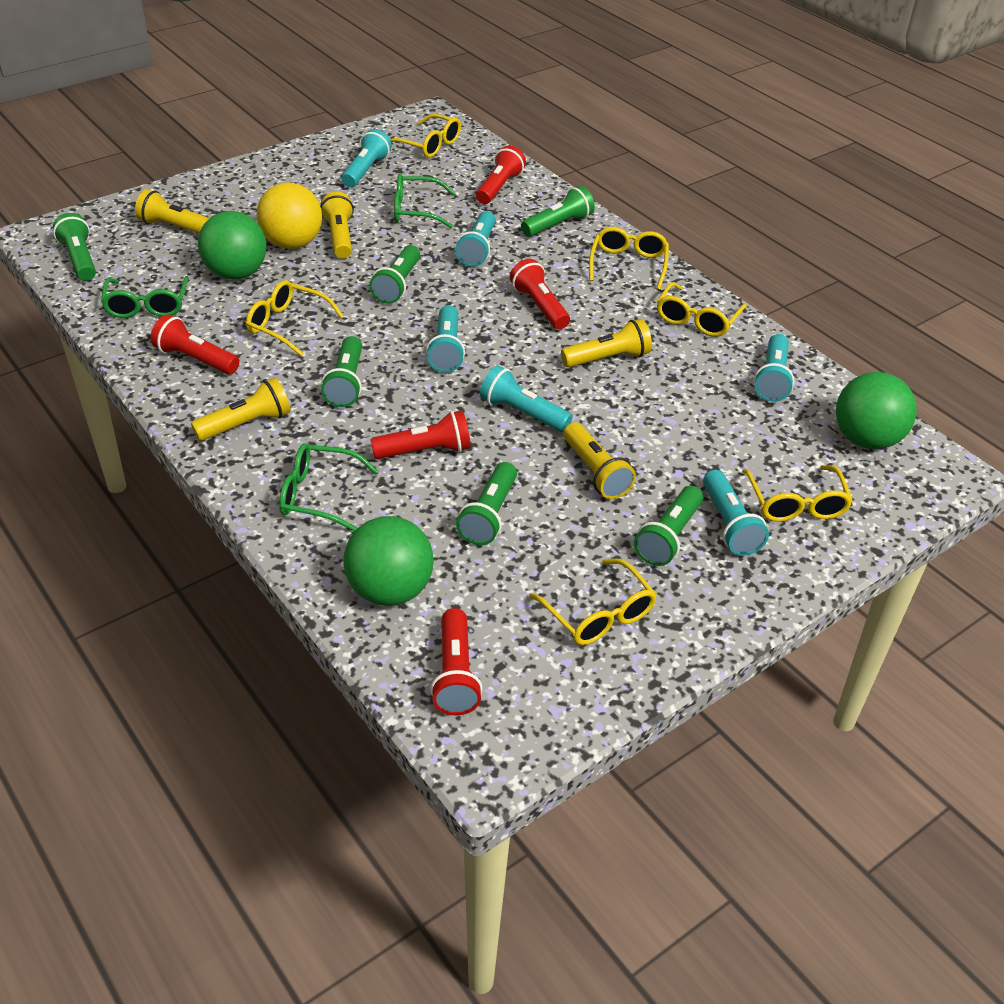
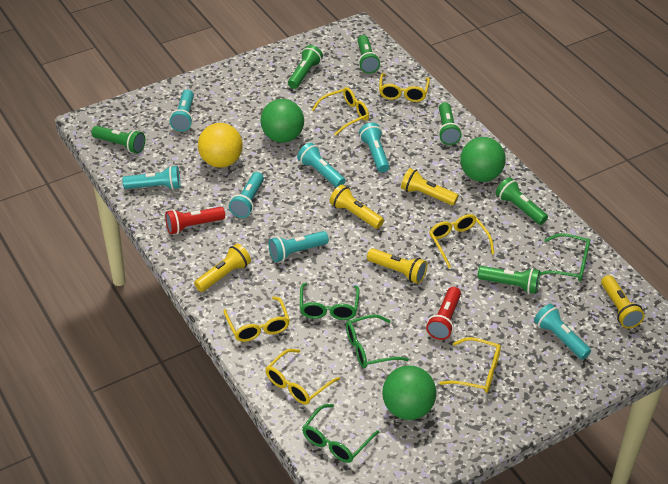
green glasses: 3 -> 4
red flashlight: 5 -> 2
turquoise flashlight: 6 -> 7

